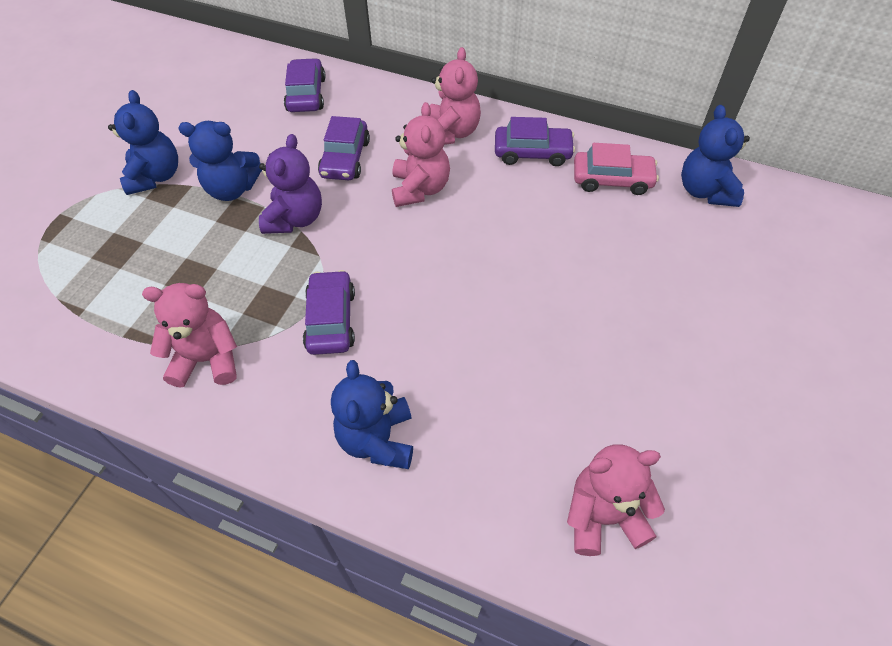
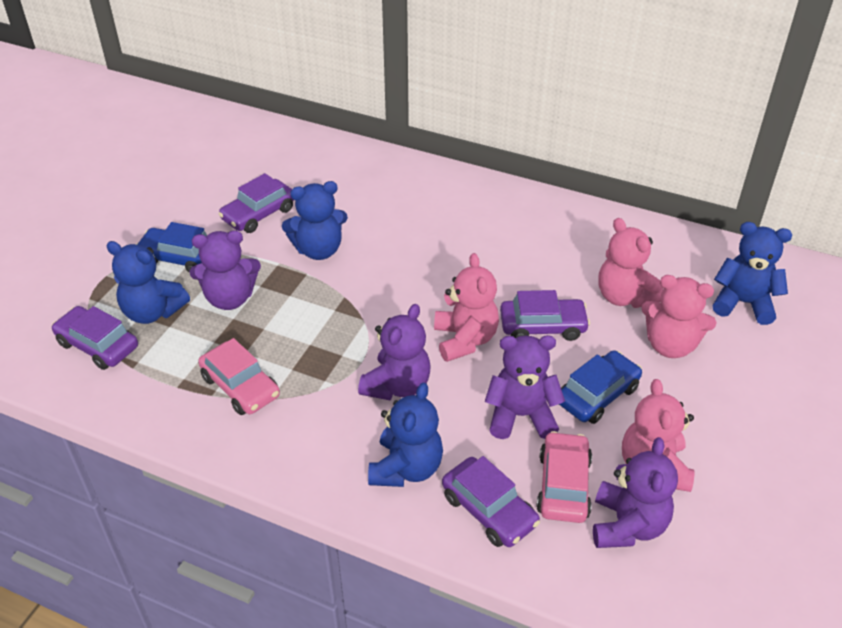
blue car: 0 -> 2
pink car: 1 -> 2
purple teddy bear: 1 -> 4

